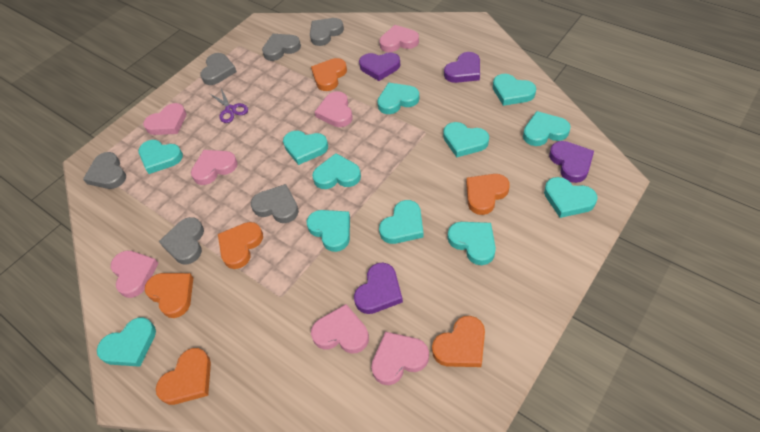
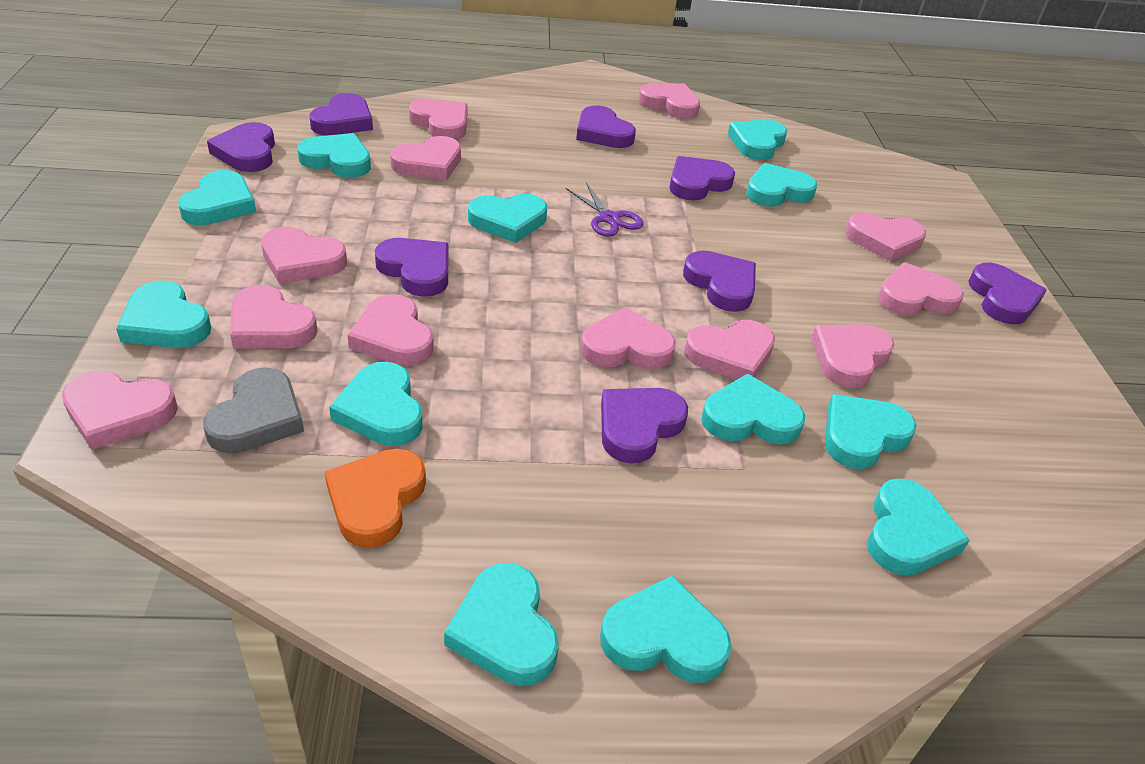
grey heart: 6 -> 1
orange heart: 6 -> 1
pink heart: 7 -> 12
purple heart: 4 -> 8

